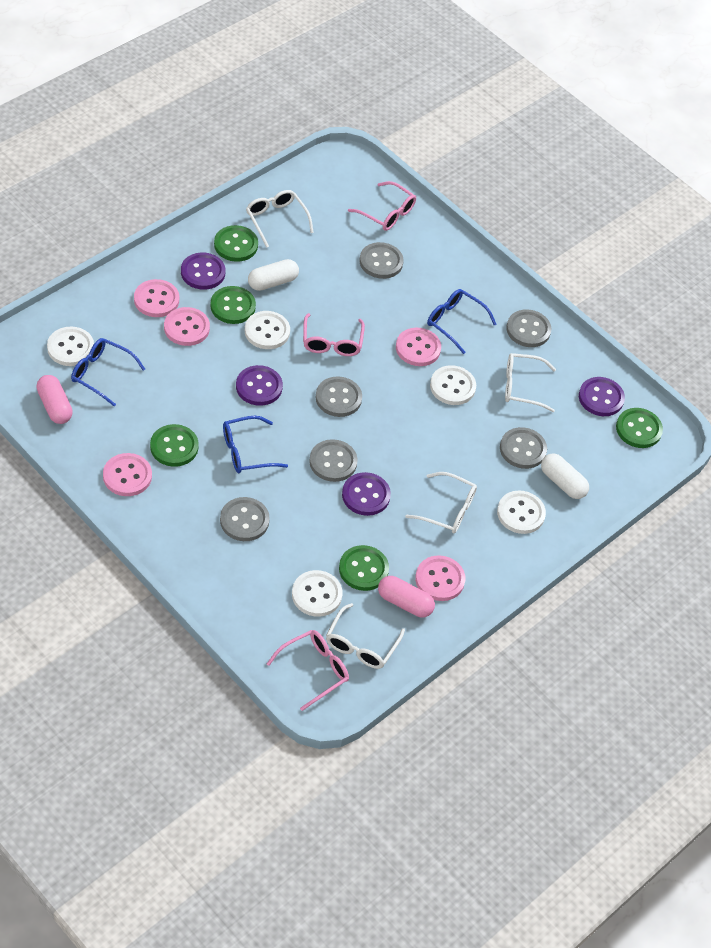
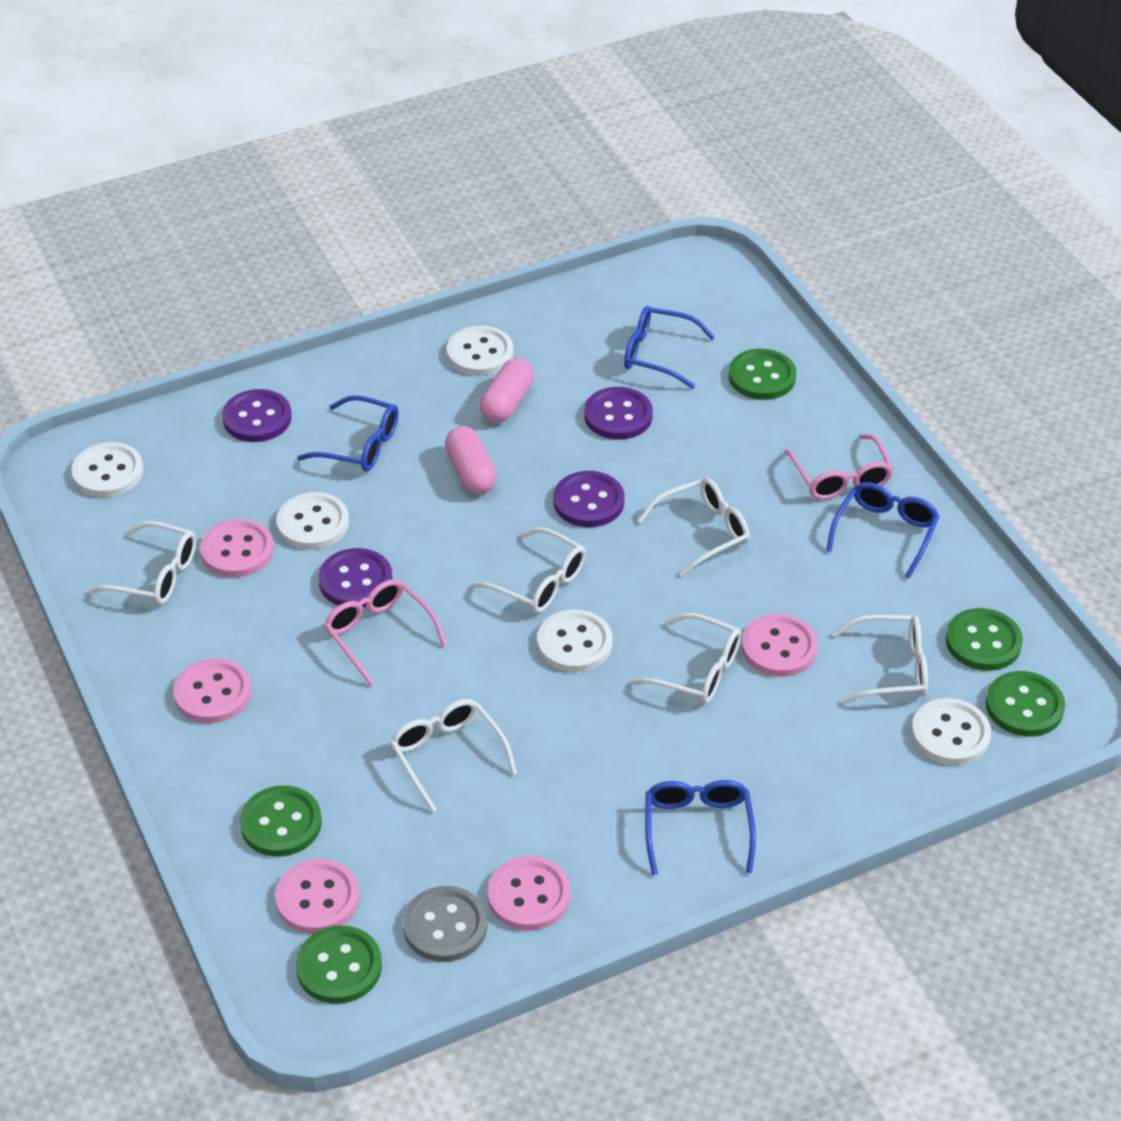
blue glasses: 3 -> 4
grey button: 6 -> 1
pink glasses: 3 -> 2
white capsule: 2 -> 0
white glasses: 4 -> 6

